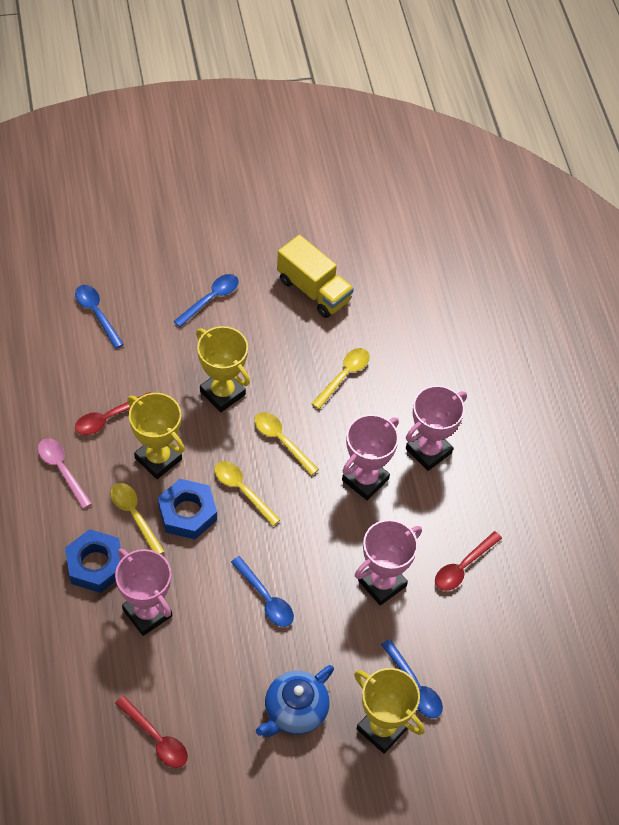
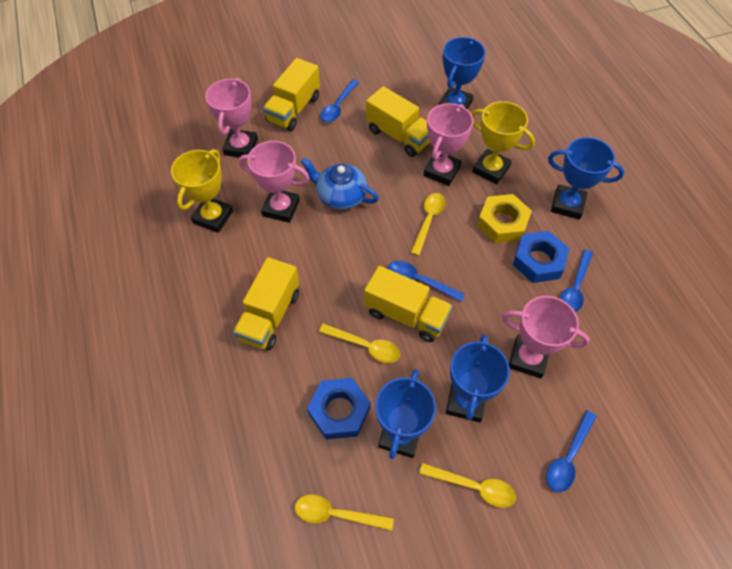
blue trophy: 0 -> 4
pink spoon: 1 -> 0
red spoon: 3 -> 0
yellow nut: 0 -> 1
yellow trophy: 3 -> 2
yellow truck: 1 -> 4

